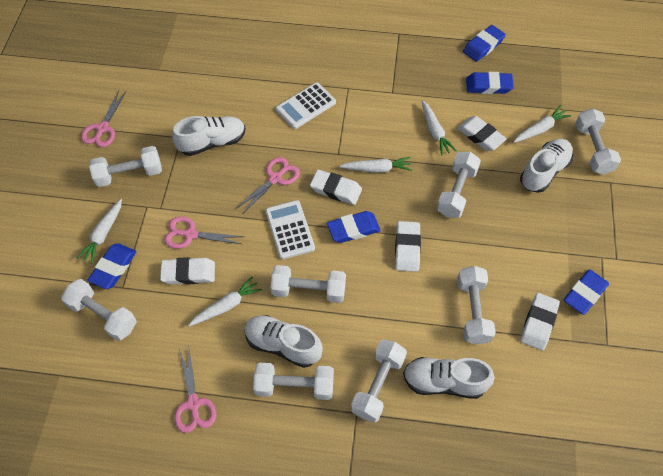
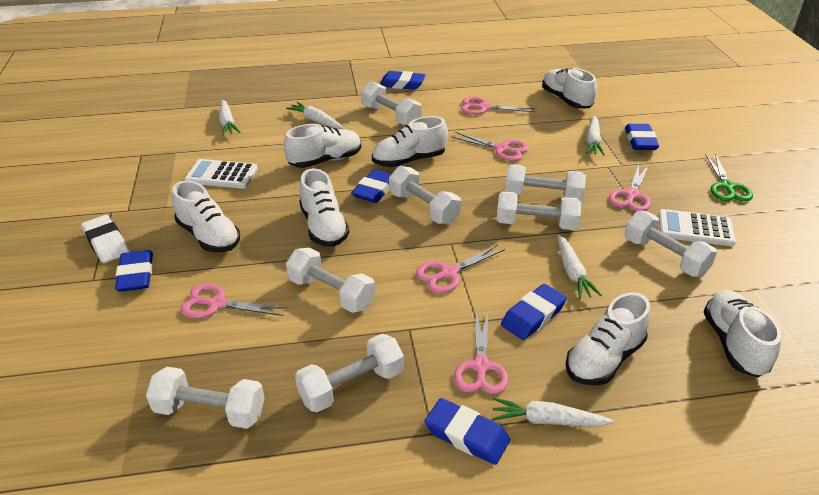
blue eraser: 5 -> 6
green scissors: 0 -> 1
pink scissors: 4 -> 6
white eraser: 5 -> 1
white shoe: 4 -> 7

